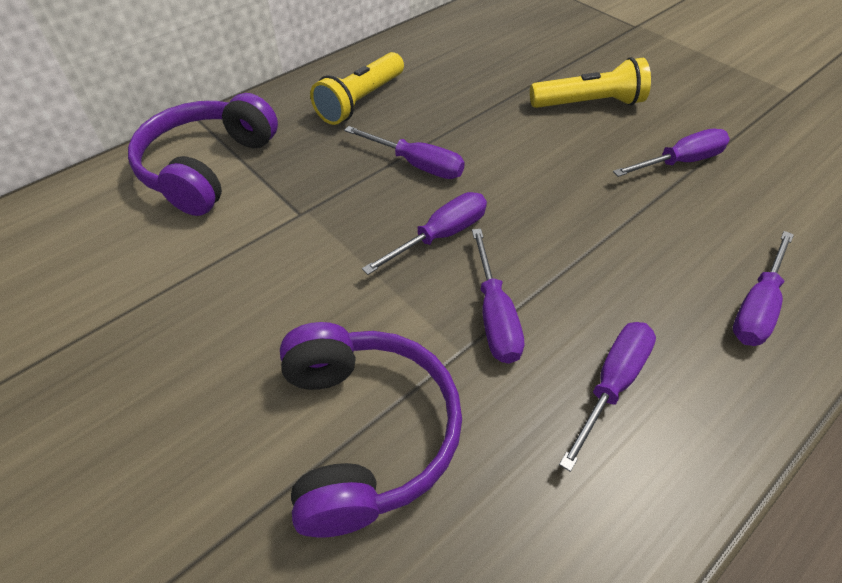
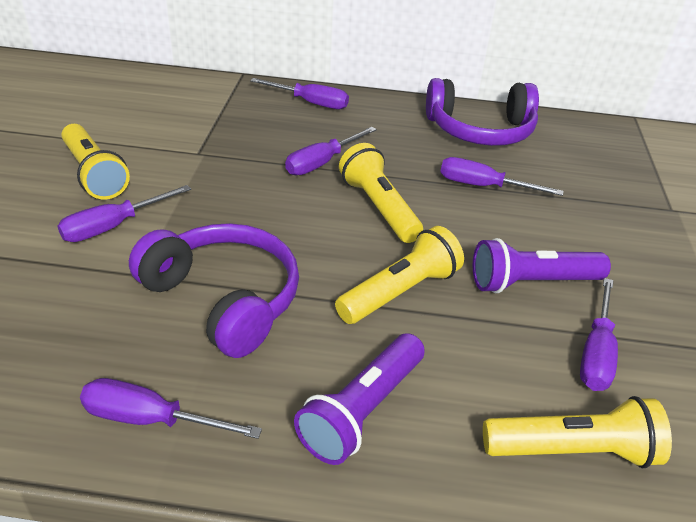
purple flashlight: 0 -> 2
yellow flashlight: 2 -> 4

